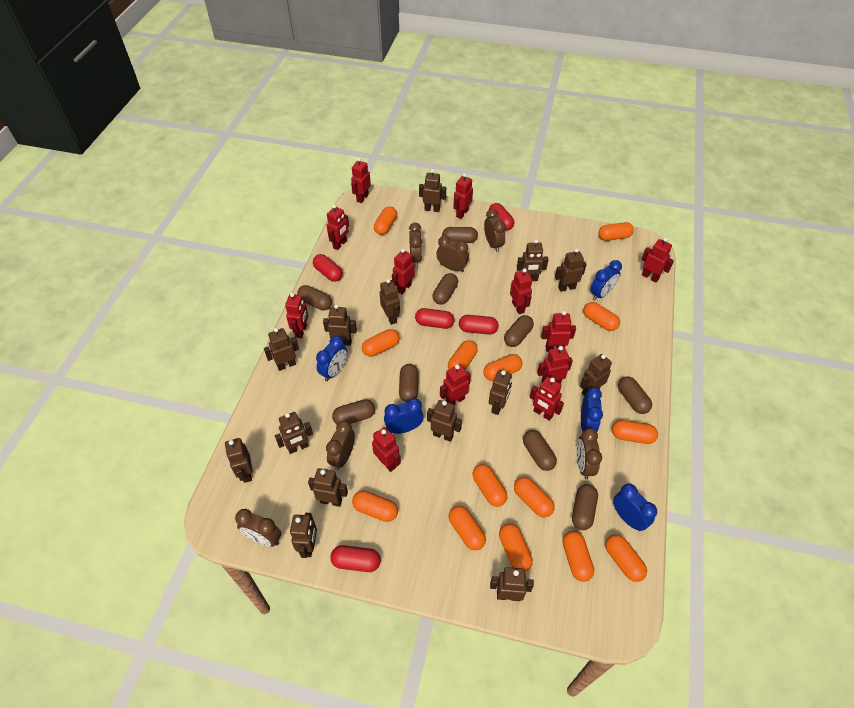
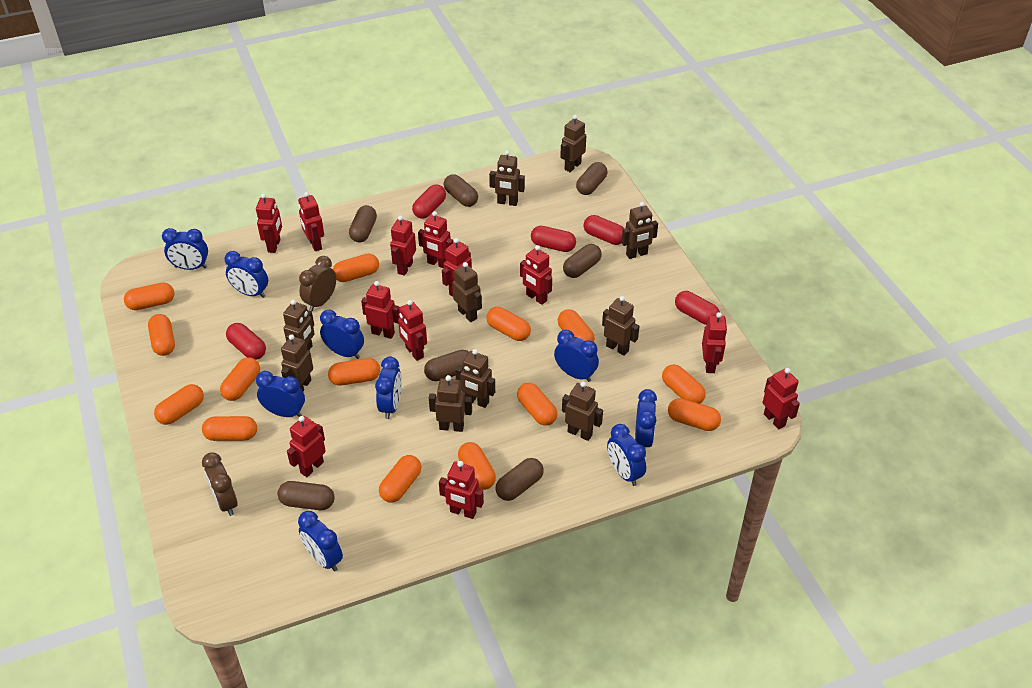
blue clock: 5 -> 9
brown capsule: 9 -> 7
brown clock: 6 -> 2
brown robot: 14 -> 10

